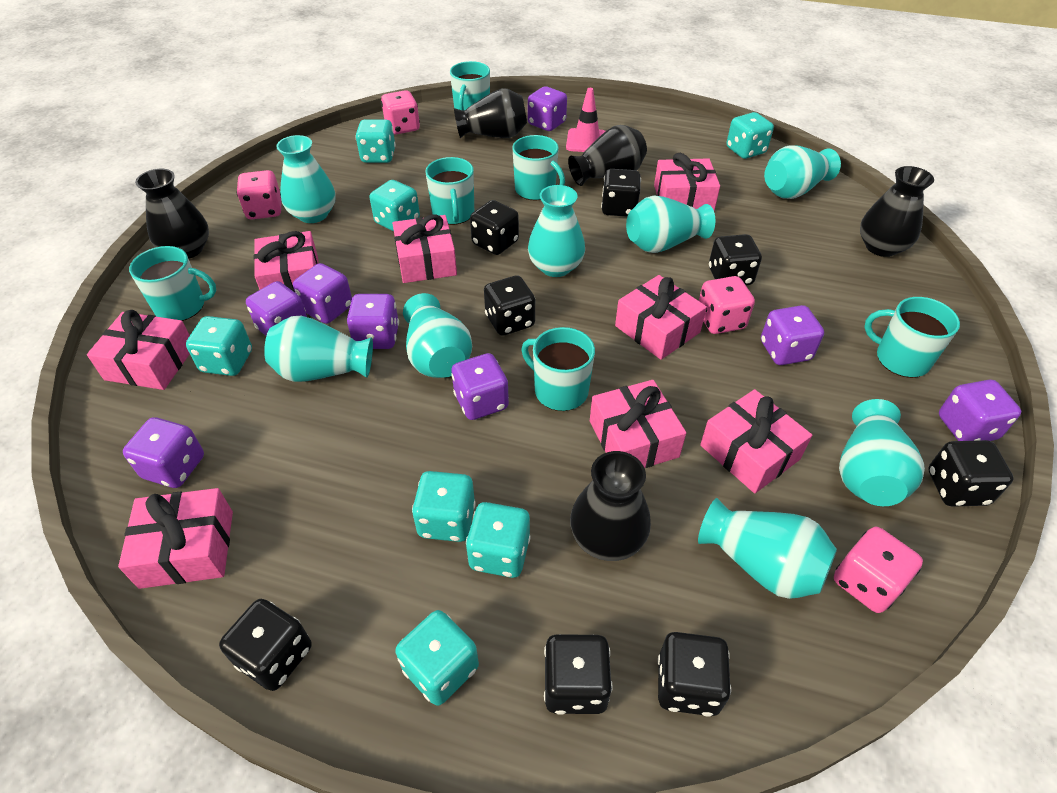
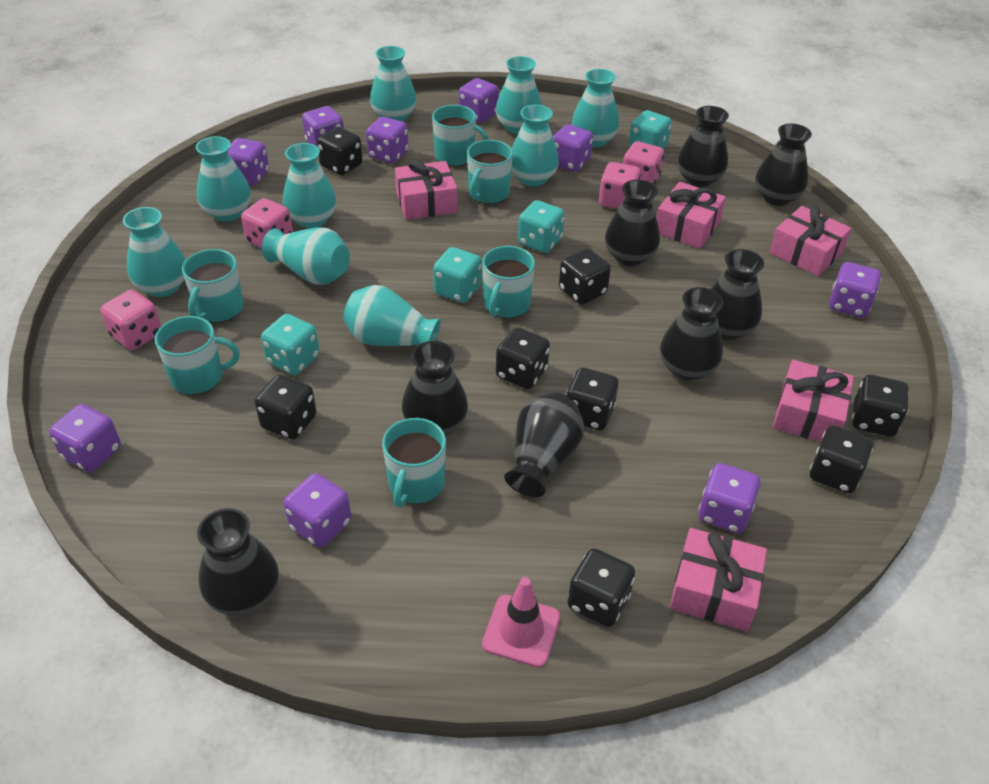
black vase: 5 -> 8
pink gift: 8 -> 5
purple dice: 8 -> 9
turquoise dice: 7 -> 4
turquoise vase: 8 -> 9

